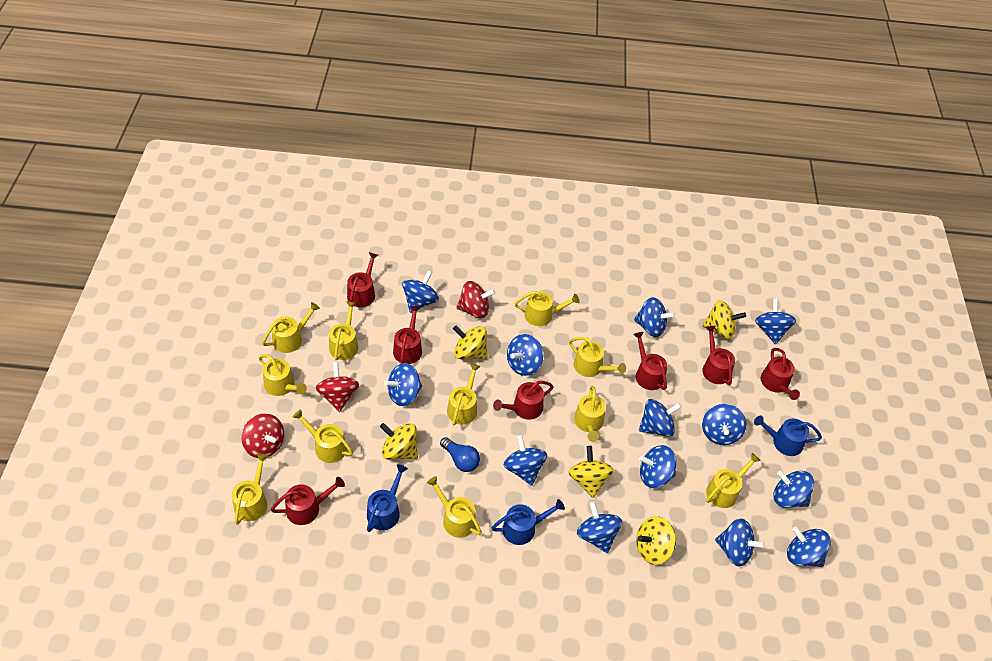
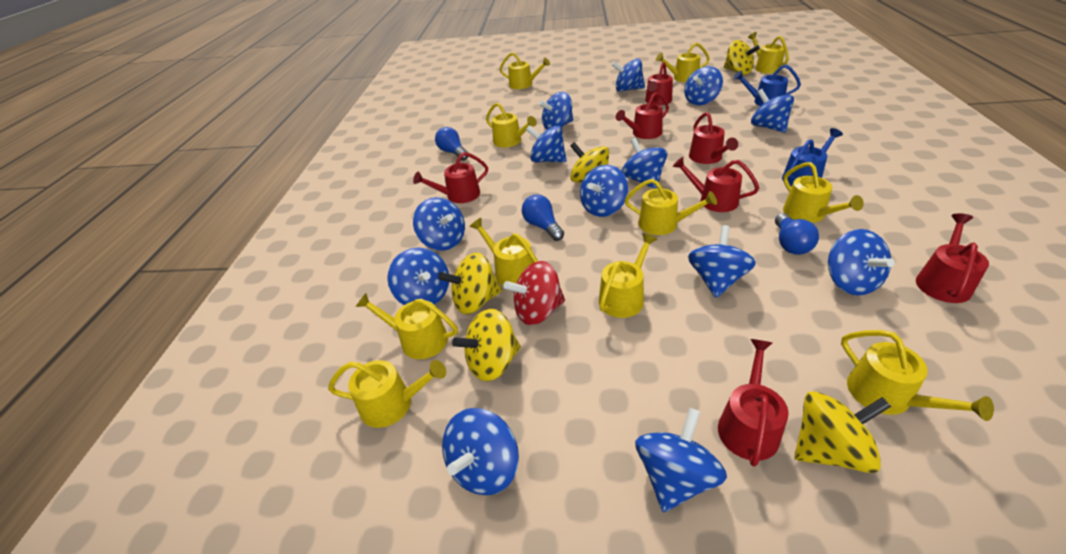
blue light bulb: 1 -> 3
blue watering can: 3 -> 2
red spinning top: 3 -> 1

